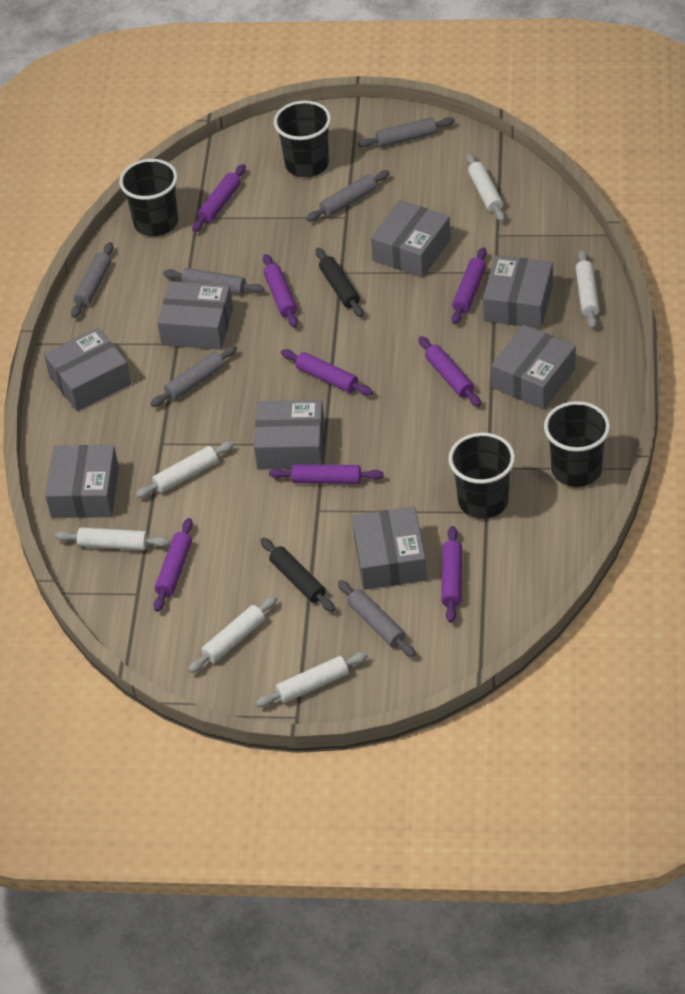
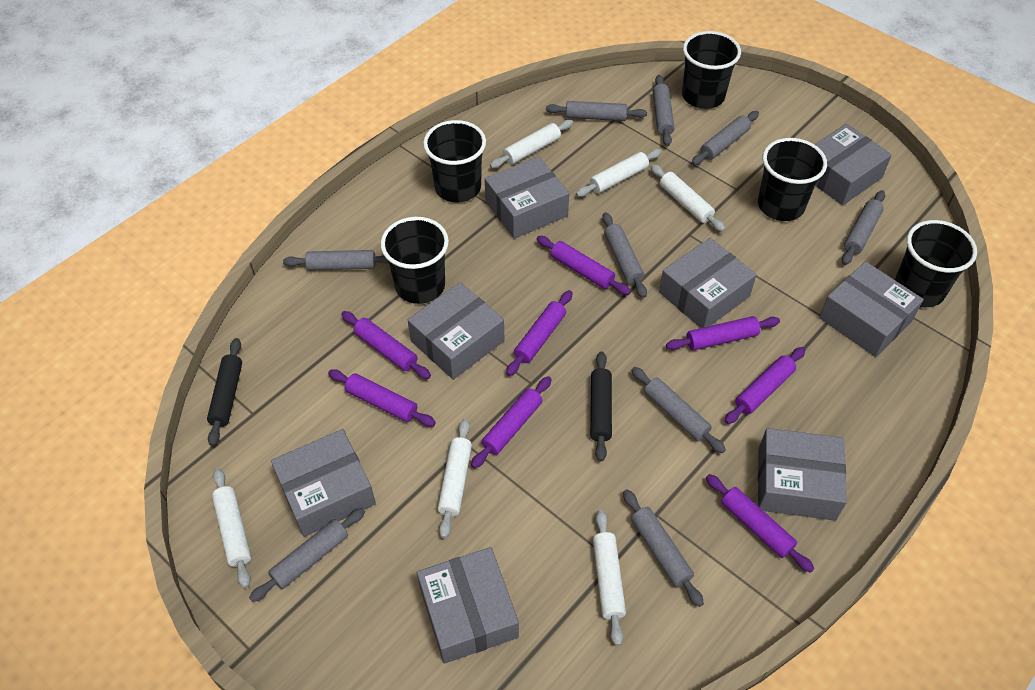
black cup: 4 -> 5
grey rolling pin: 6 -> 9

